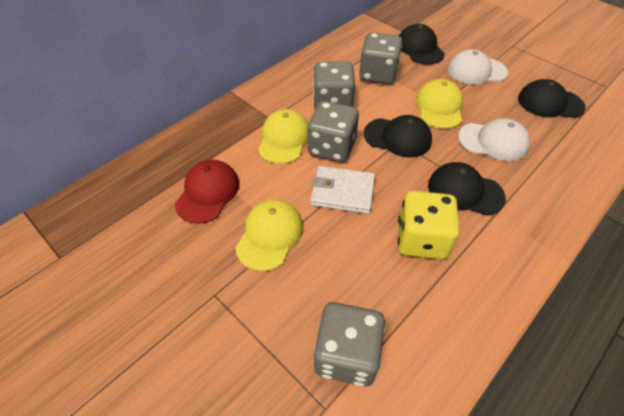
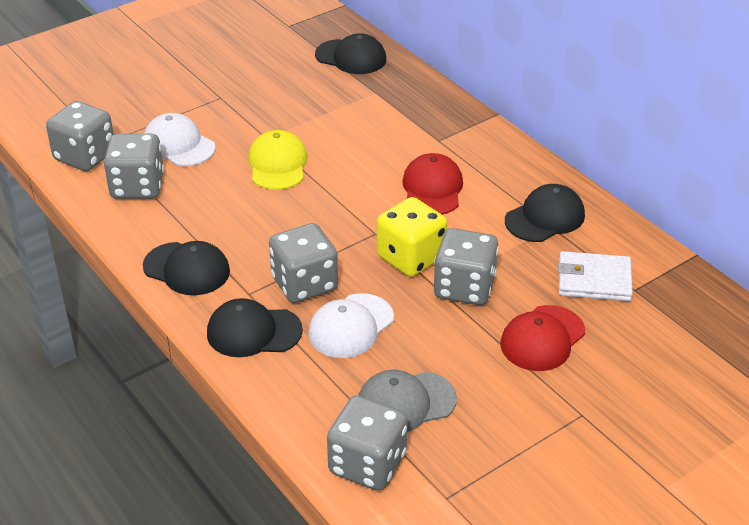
grey cap: 0 -> 1
grey dice: 4 -> 5
red cap: 1 -> 2
yellow cap: 3 -> 1

